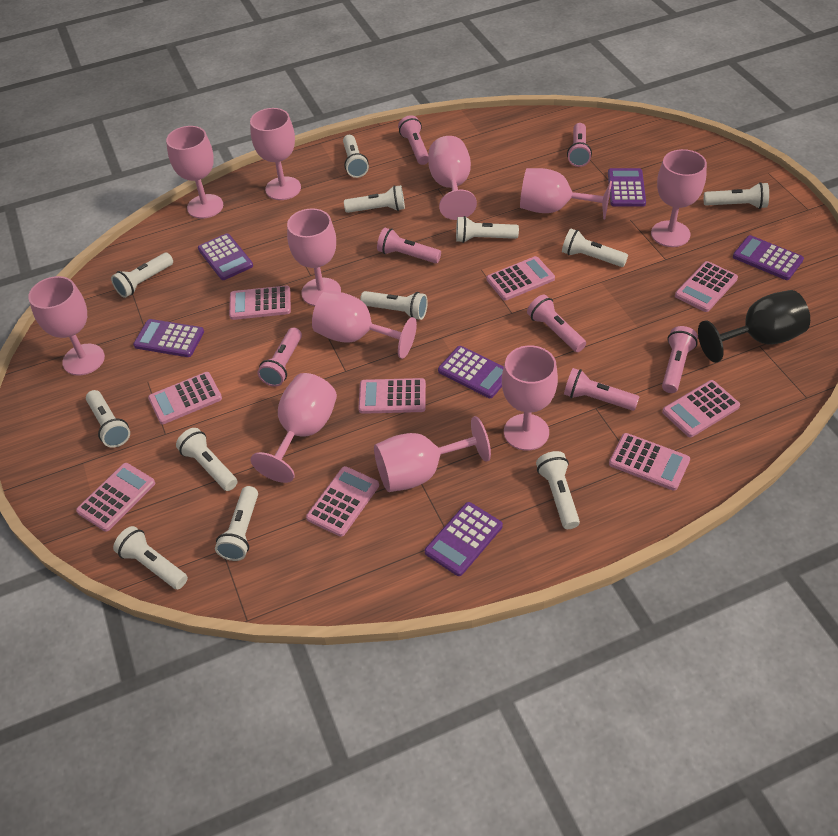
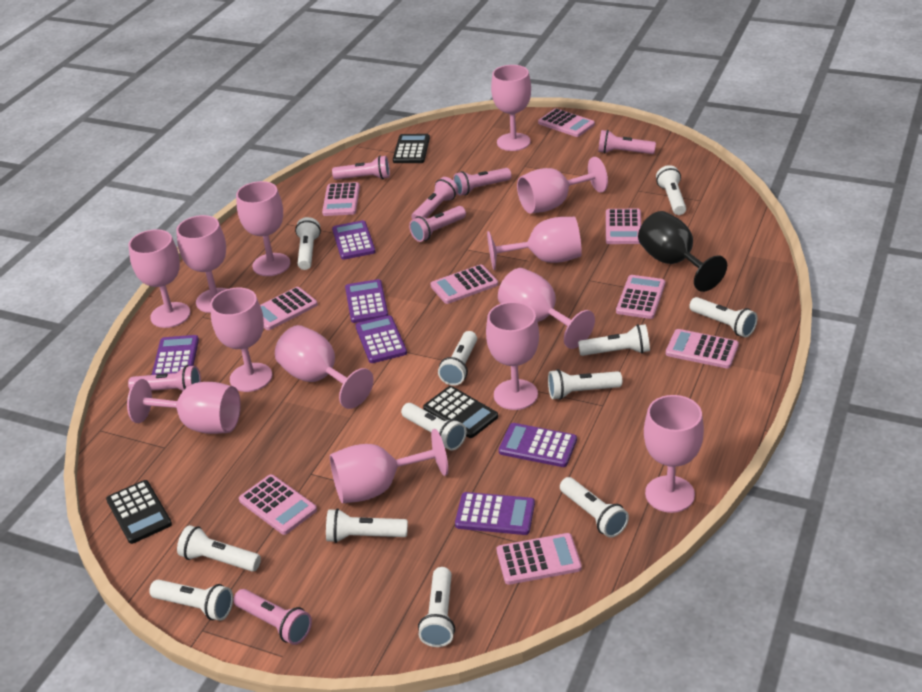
black calculator: 0 -> 3
pink goblet: 11 -> 13

